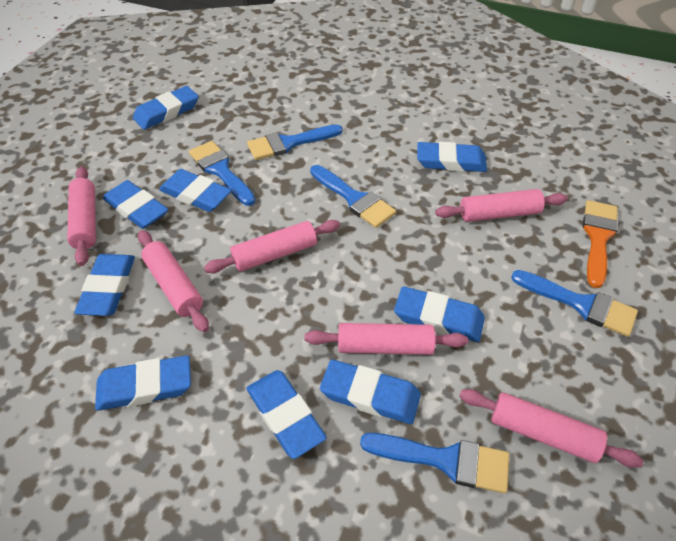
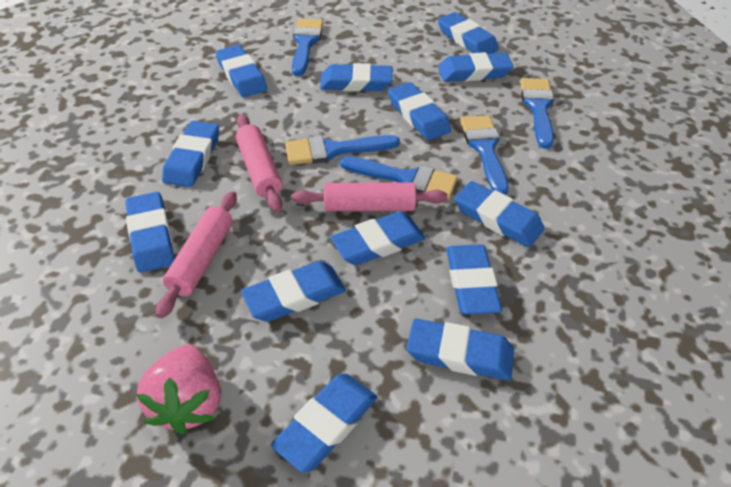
blue eraser: 9 -> 13
orange brush: 1 -> 0
pink rolling pin: 6 -> 3
pink strawberry: 0 -> 1

